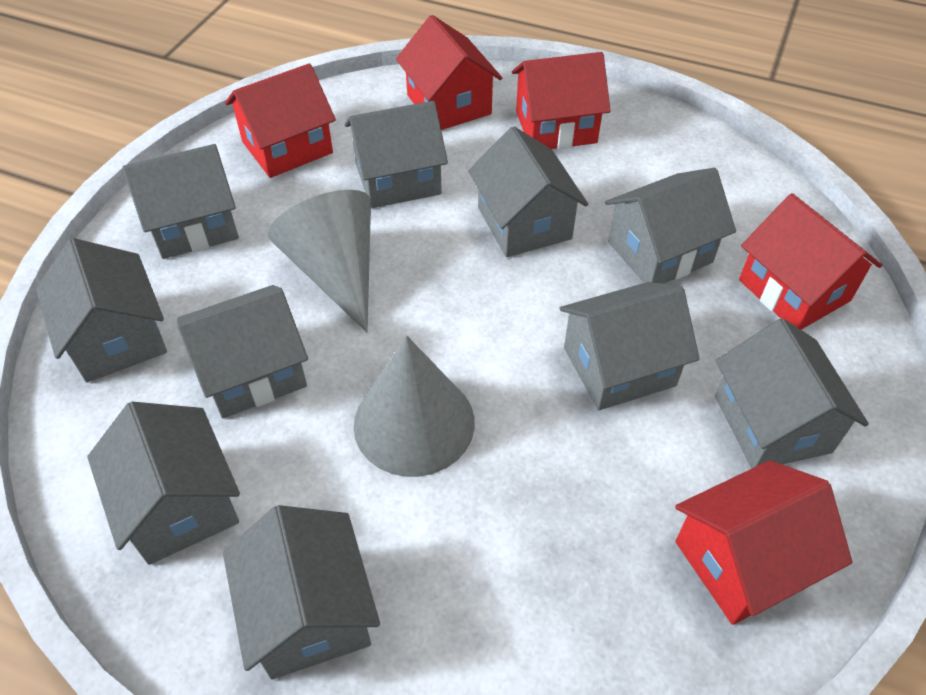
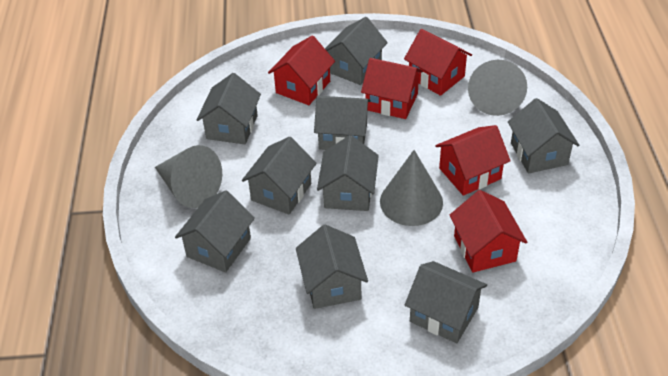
grey cone: 2 -> 3
grey house: 10 -> 9

